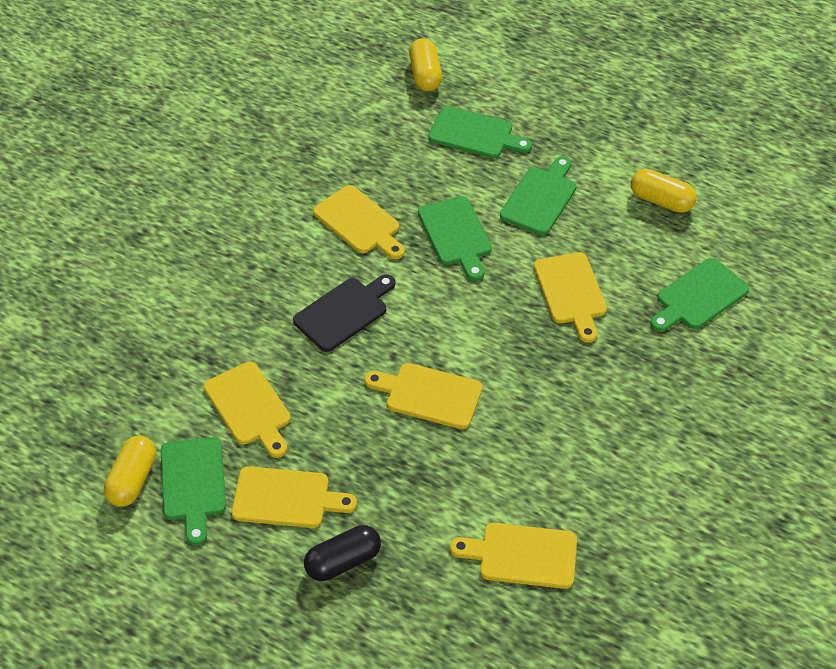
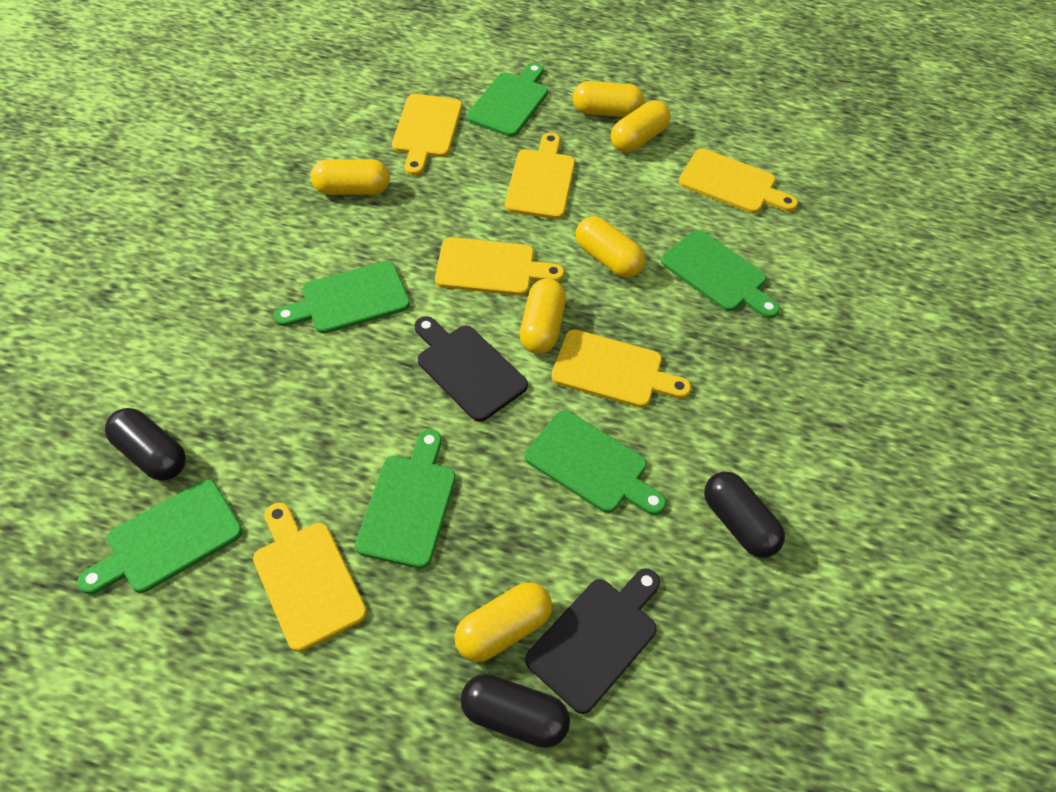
black capsule: 1 -> 3
black cutting board: 1 -> 2
green cutting board: 5 -> 6
yellow capsule: 3 -> 6

